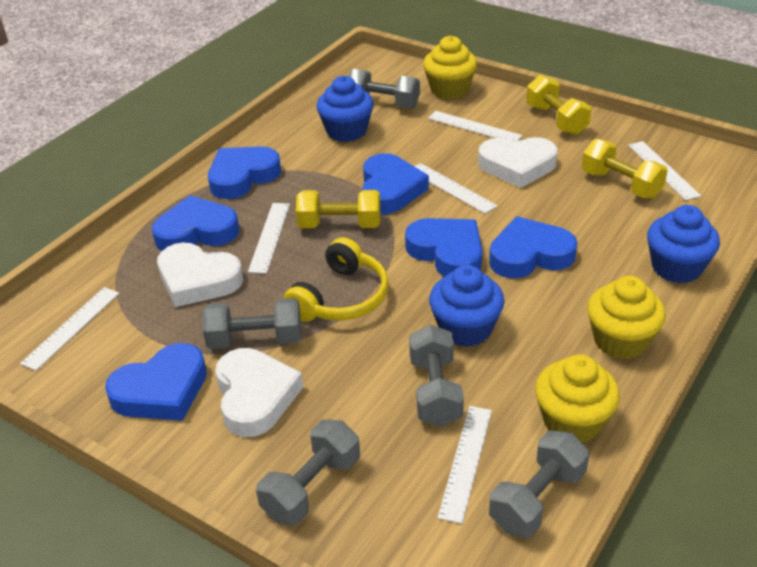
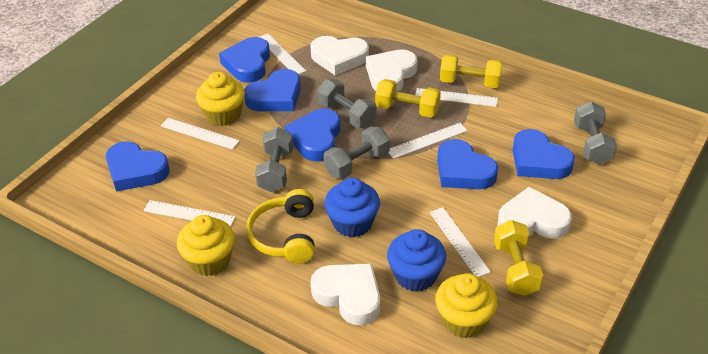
blue cupcake: 3 -> 2
grey dumbbell: 5 -> 4
white heart: 3 -> 4

